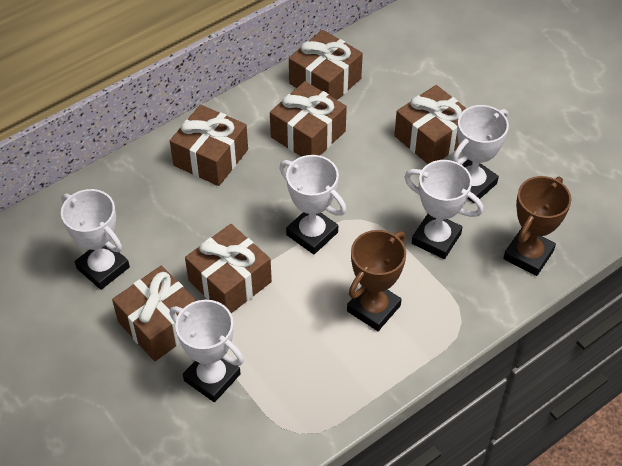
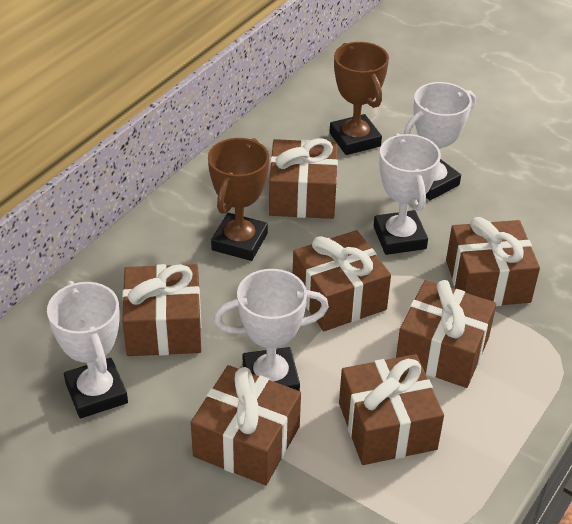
brown gift: 6 -> 7
white trophy: 5 -> 4

